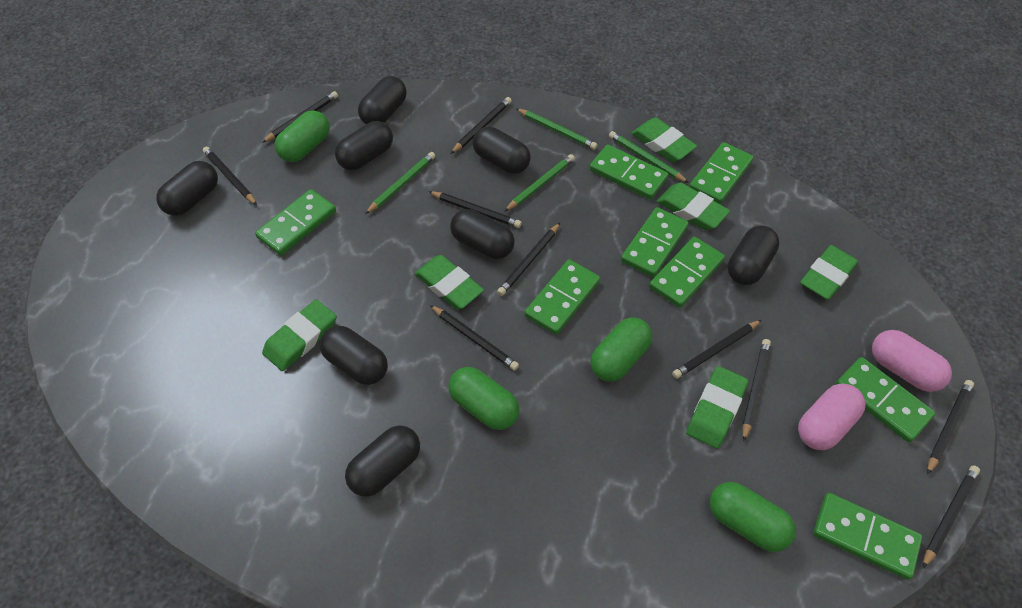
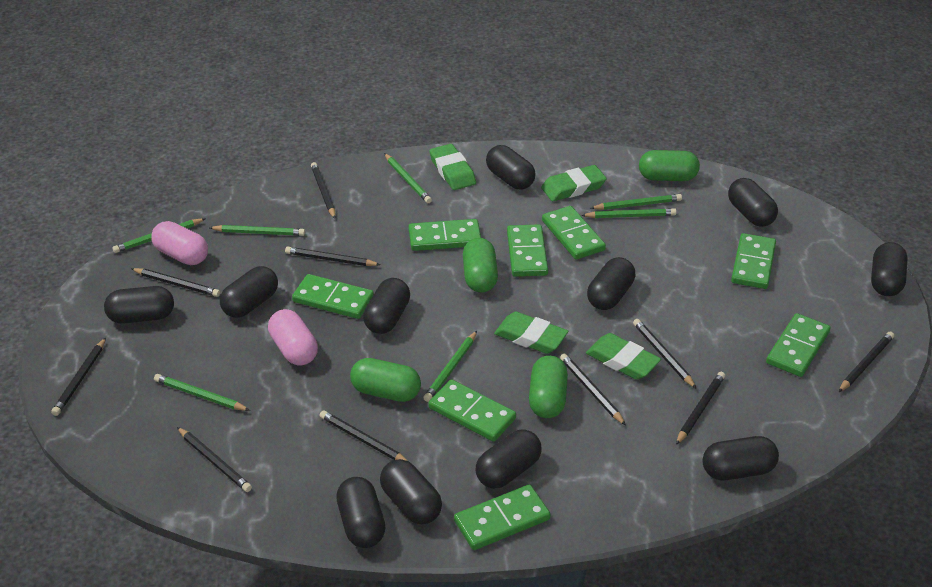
black capsule: 8 -> 11
green eraser: 6 -> 4
green pencil: 4 -> 7

